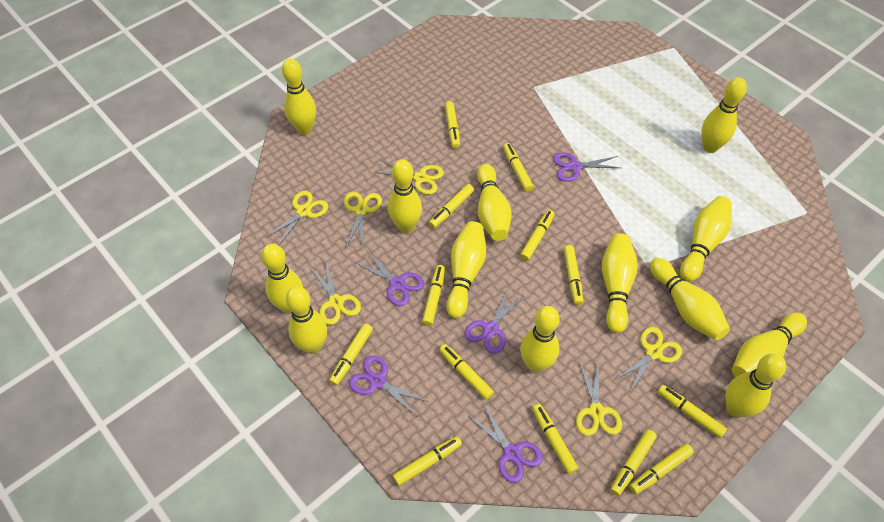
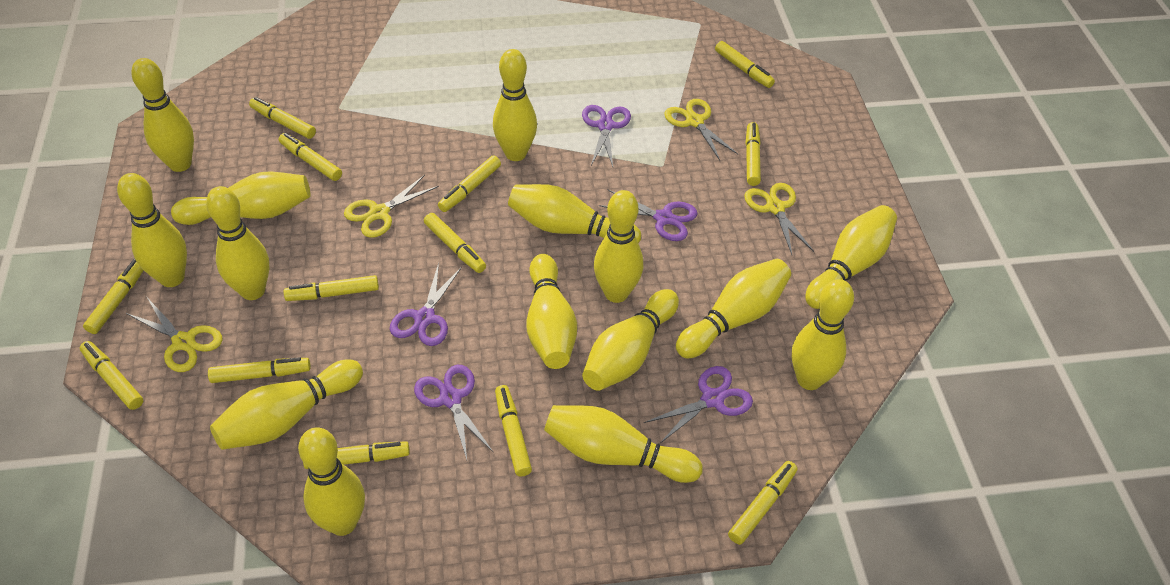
yellow bowling pin: 13 -> 15
yellow scissors: 6 -> 4

